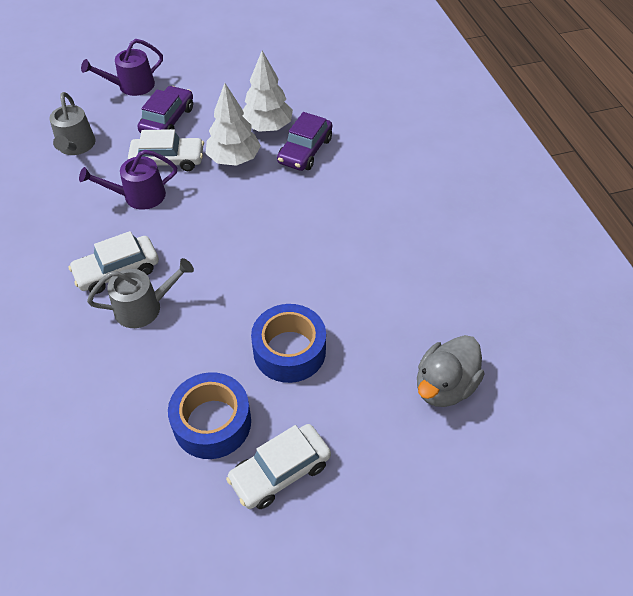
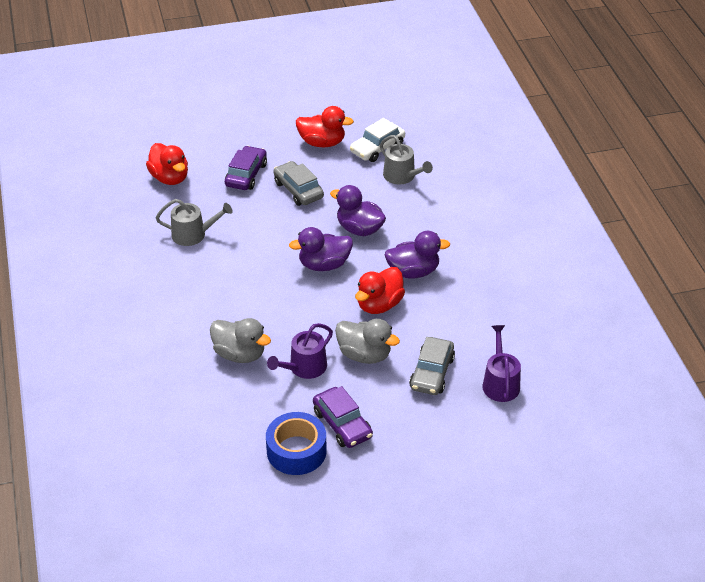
blue tape: 2 -> 1
grey car: 0 -> 2
grey duck: 1 -> 2
purple duck: 0 -> 3
red duck: 0 -> 3
white car: 3 -> 1
white tree: 2 -> 0

